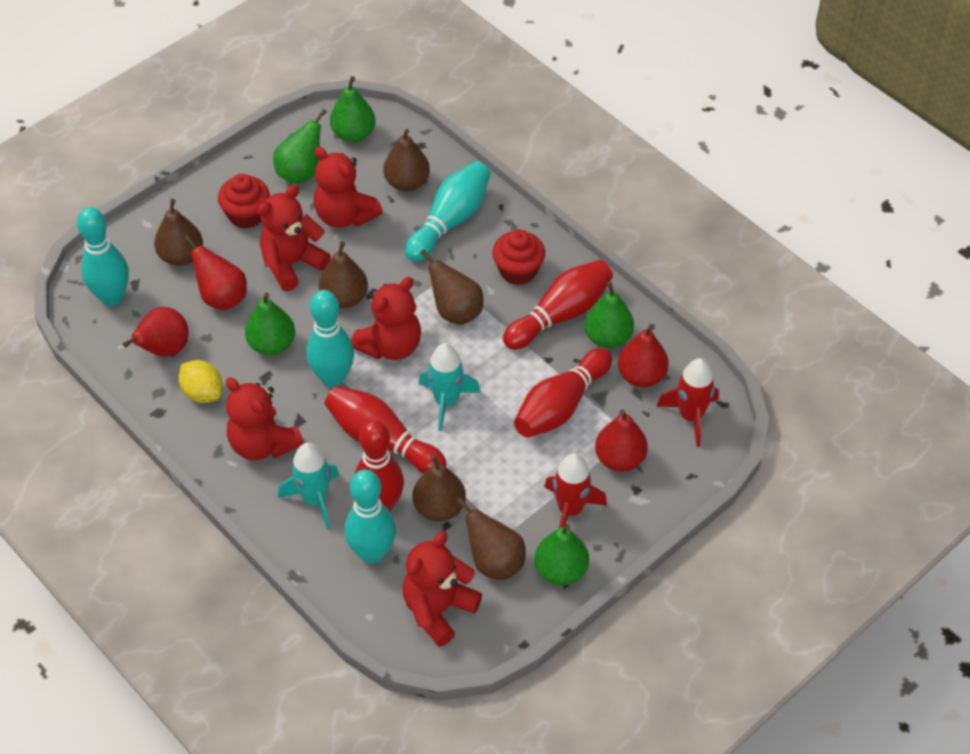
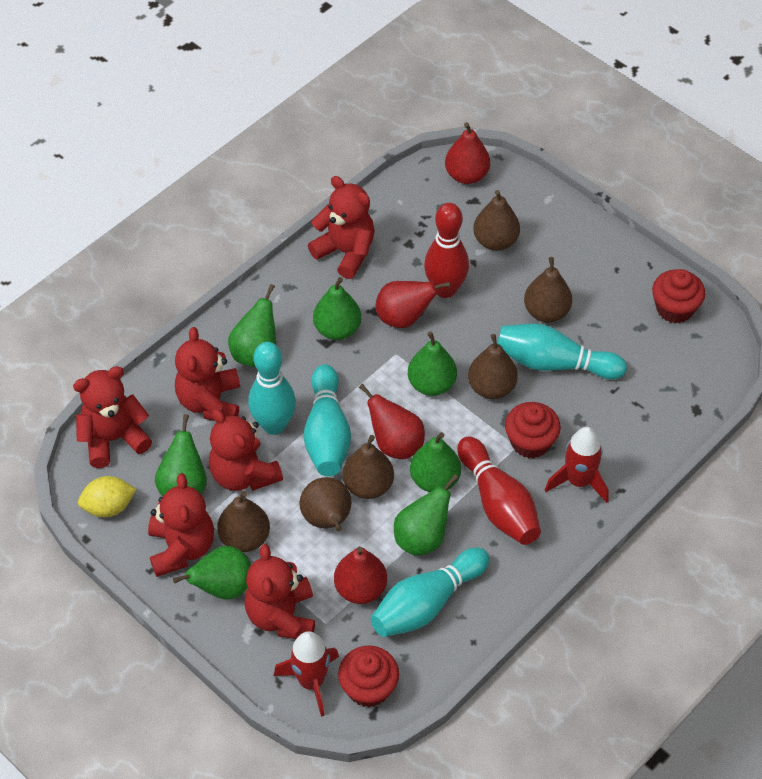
green pear: 5 -> 7
red bowling pin: 4 -> 2
red cupcake: 2 -> 3
red teddy bear: 5 -> 6
turquoise rocket: 2 -> 0

